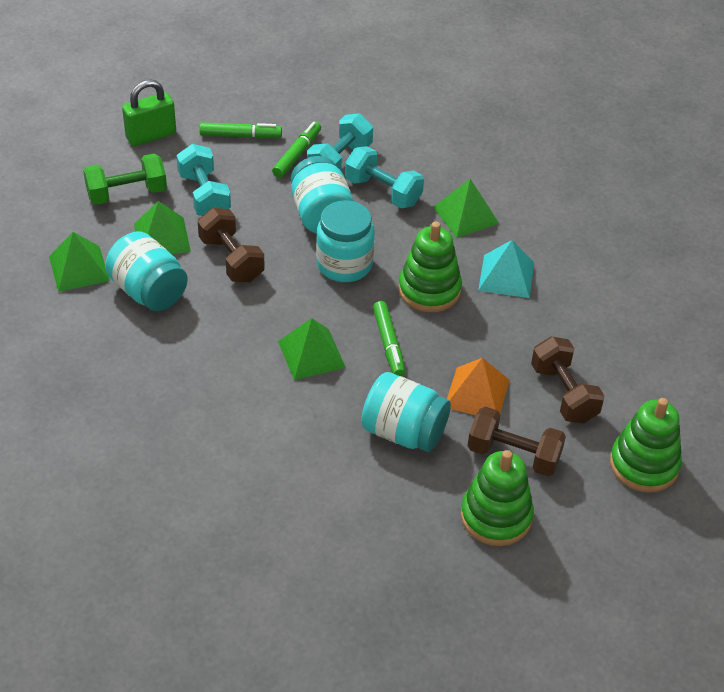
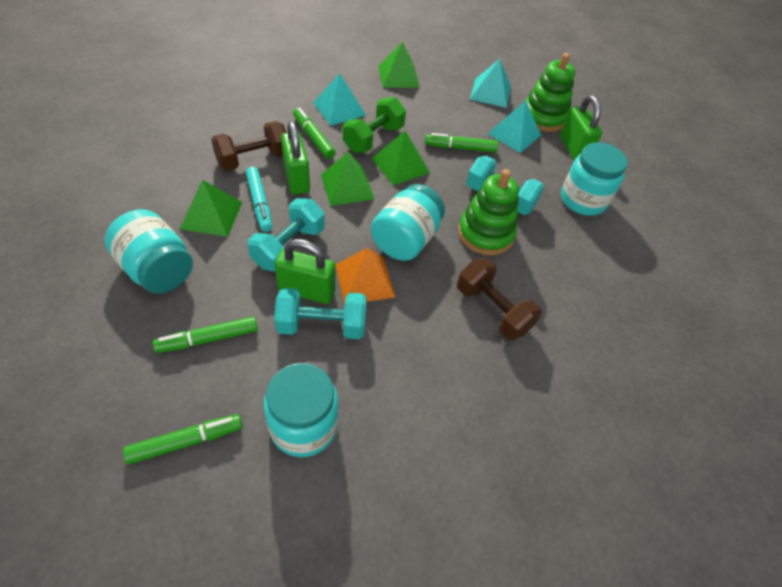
brown dumbbell: 3 -> 2
green marker: 3 -> 4
green padlock: 1 -> 3
green stacking toy: 3 -> 2
turquoise marker: 0 -> 1
turquoise pyramid: 1 -> 3

